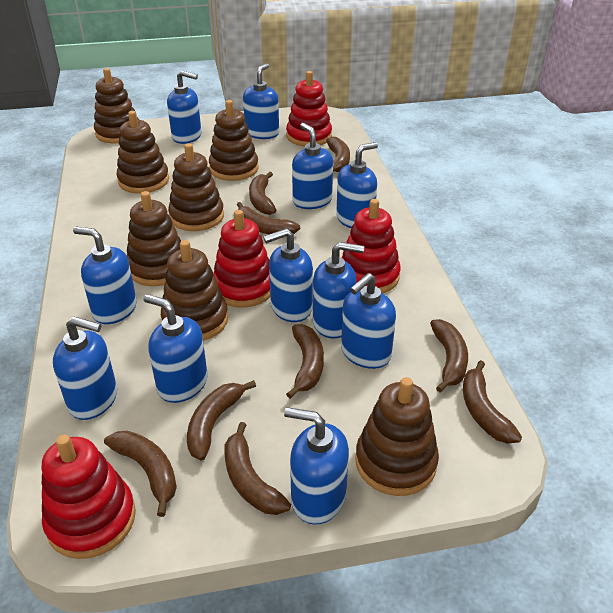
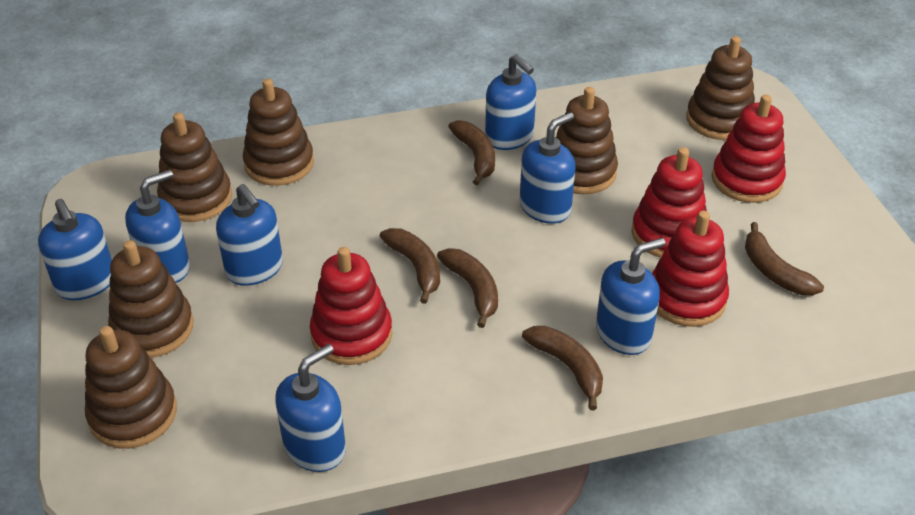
blue soap dispenser: 11 -> 7
brown banana: 9 -> 5
brown stacking toy: 7 -> 6

